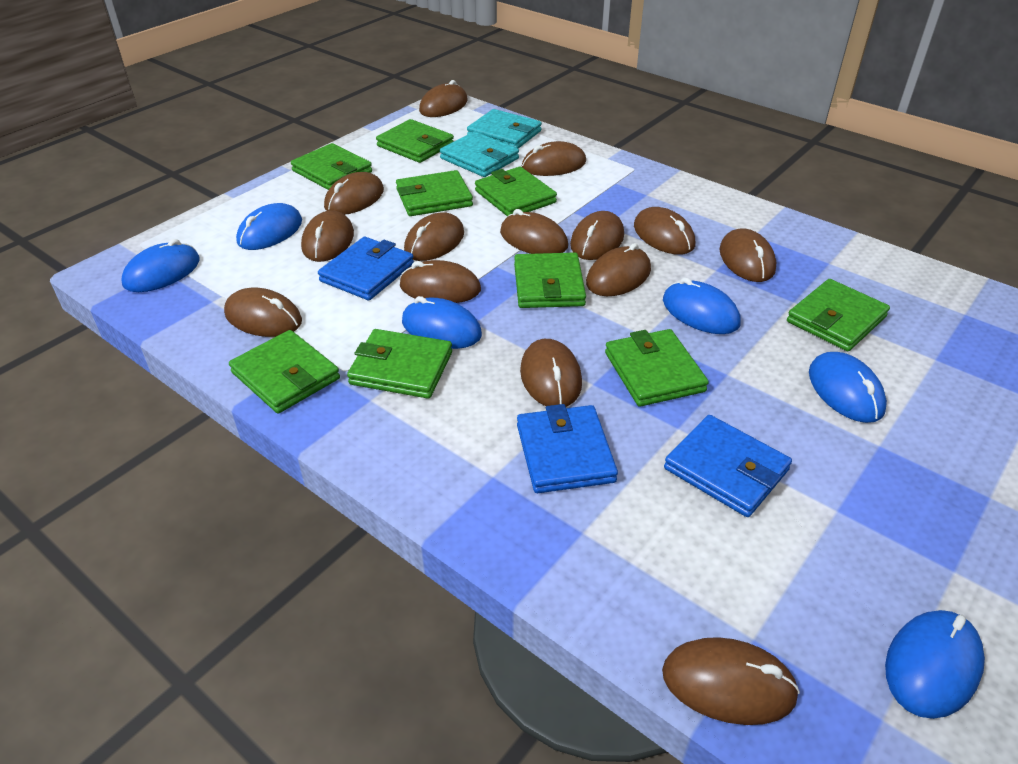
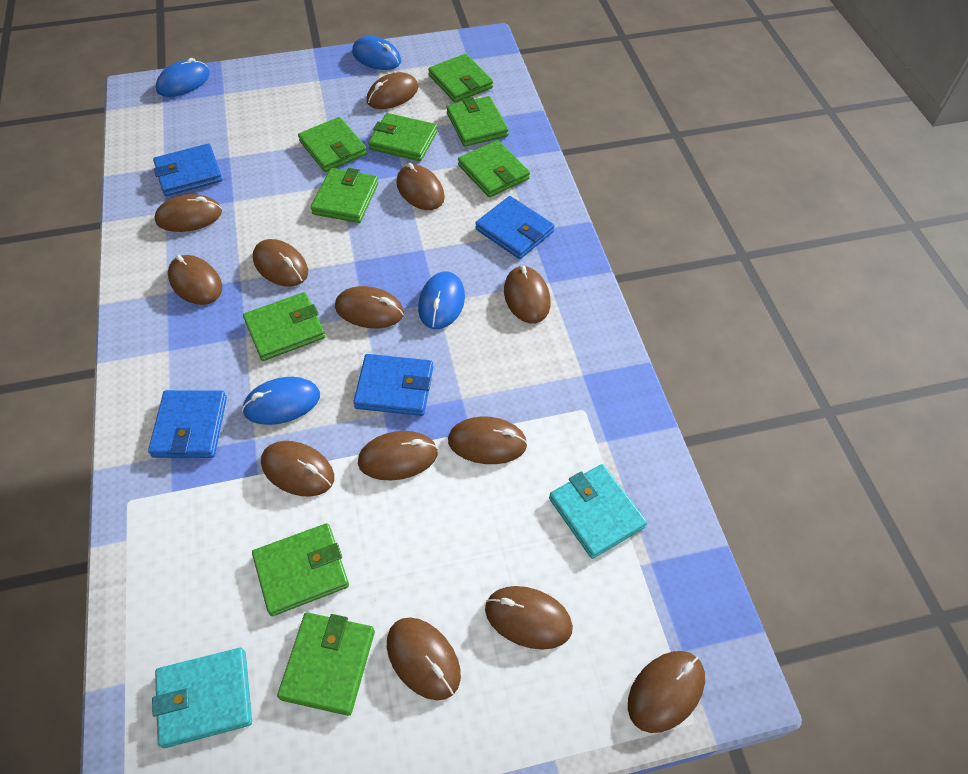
blue mouse: 6 -> 4
blue wallet: 3 -> 4
brown mouse: 14 -> 13

